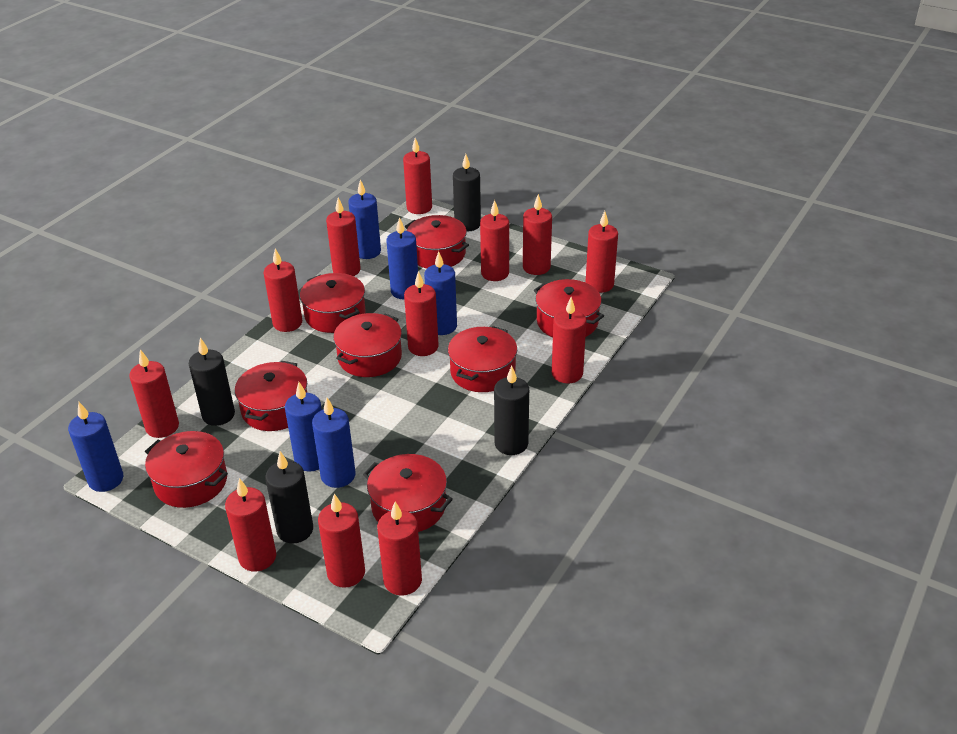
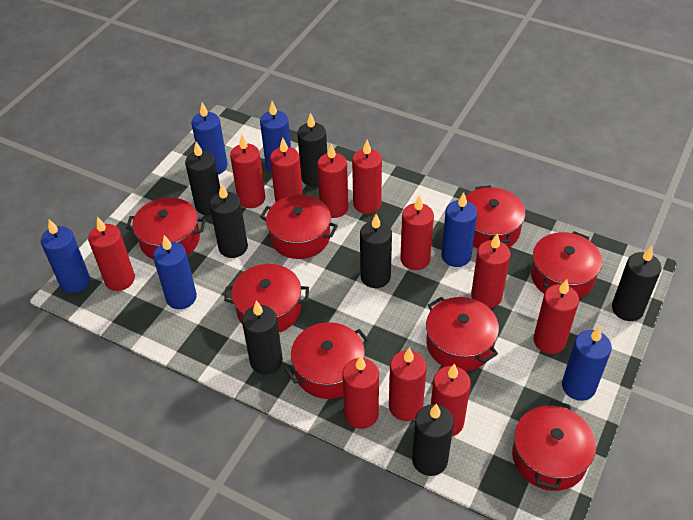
black candle: 4 -> 7
red candle: 12 -> 11

